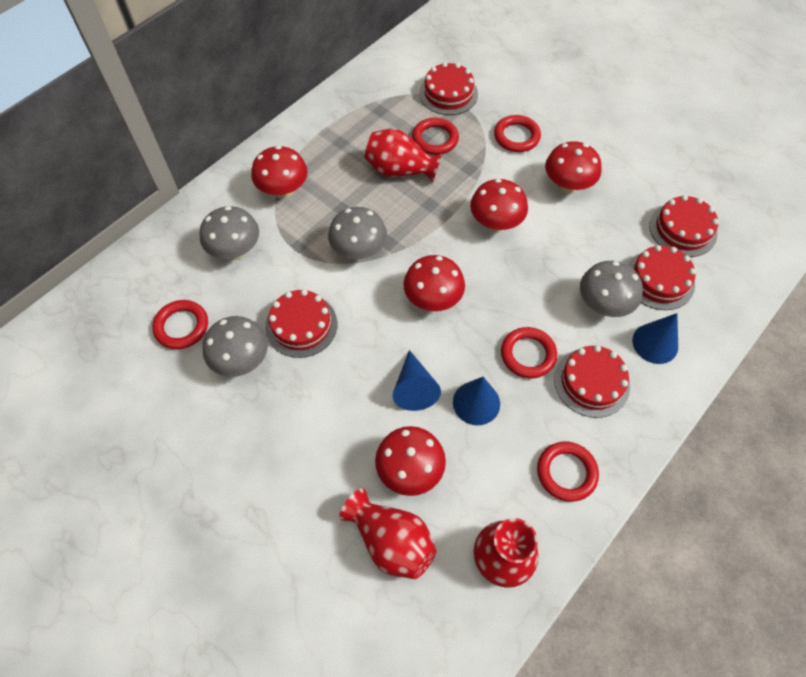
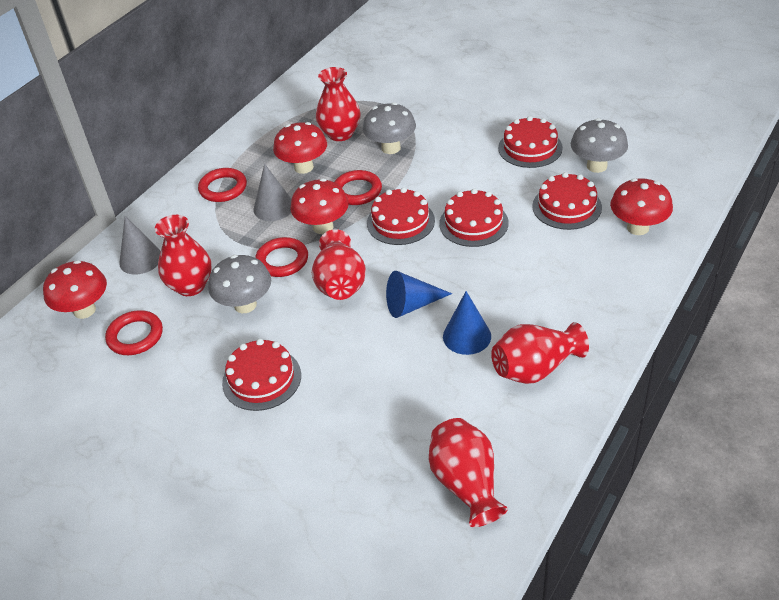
blue cone: 3 -> 2
grey cone: 0 -> 2
grey mushroom: 4 -> 3
red mushroom: 5 -> 4
red ring: 5 -> 4
red vase: 3 -> 5

